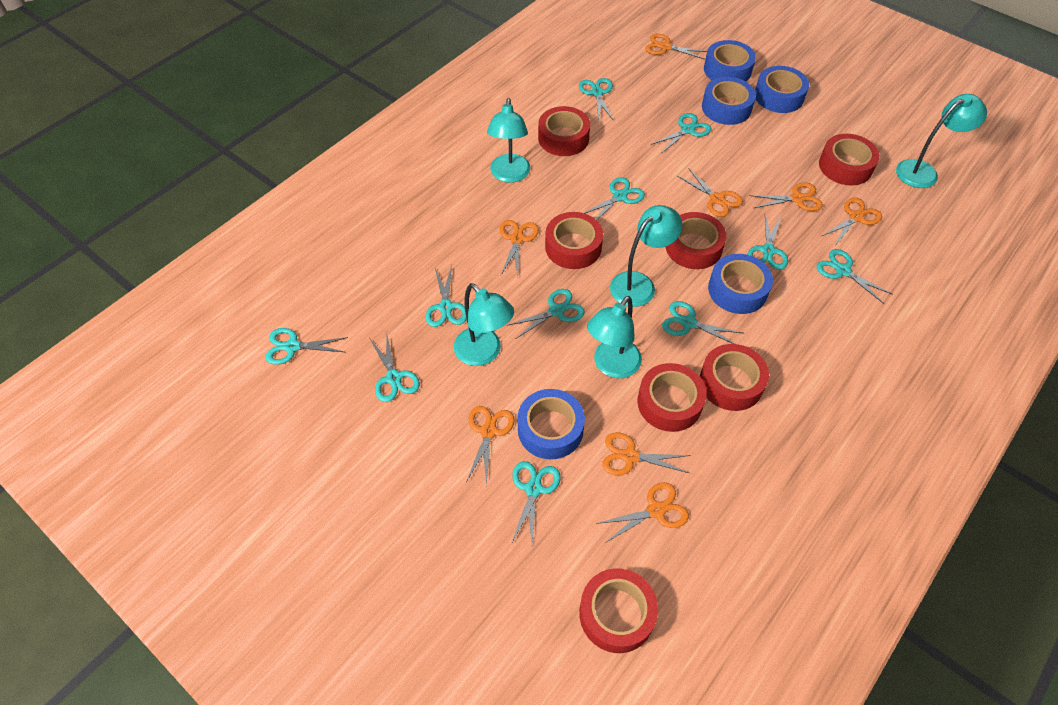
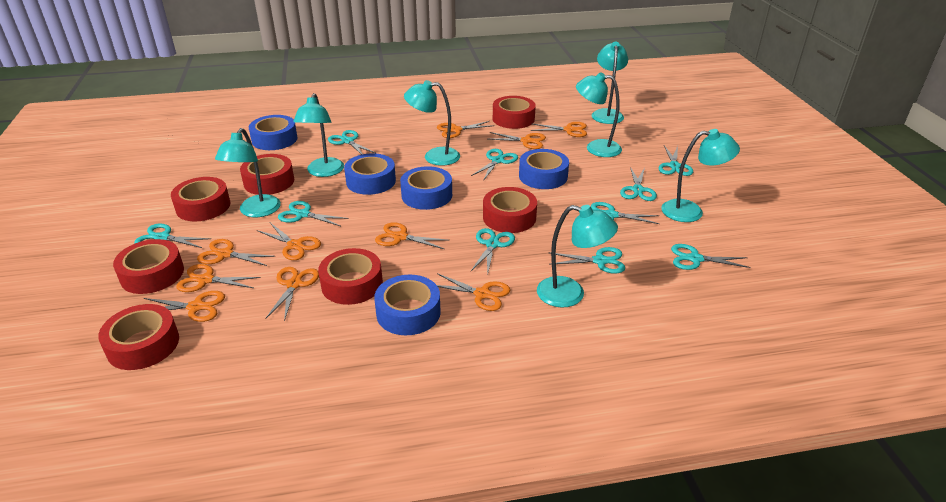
orange scissors: 8 -> 10
turquoise lamp: 5 -> 7
turquoise scissors: 11 -> 10

